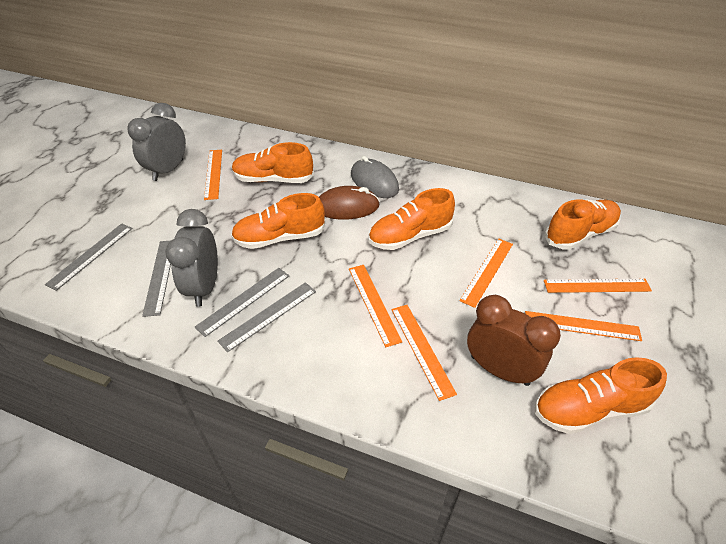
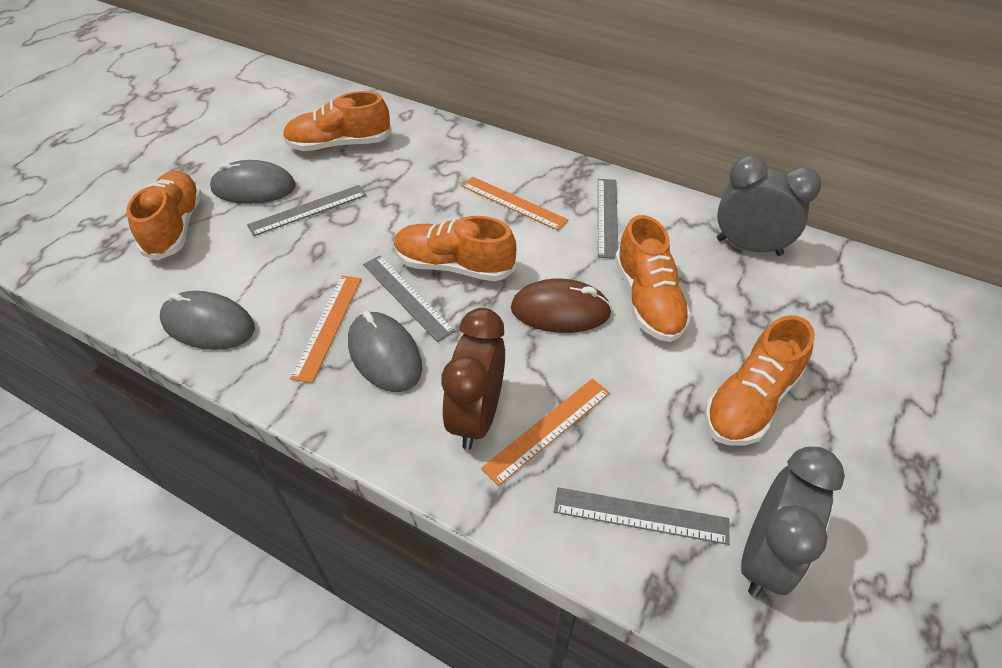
grey mouse: 1 -> 3
orange ruler: 6 -> 3

